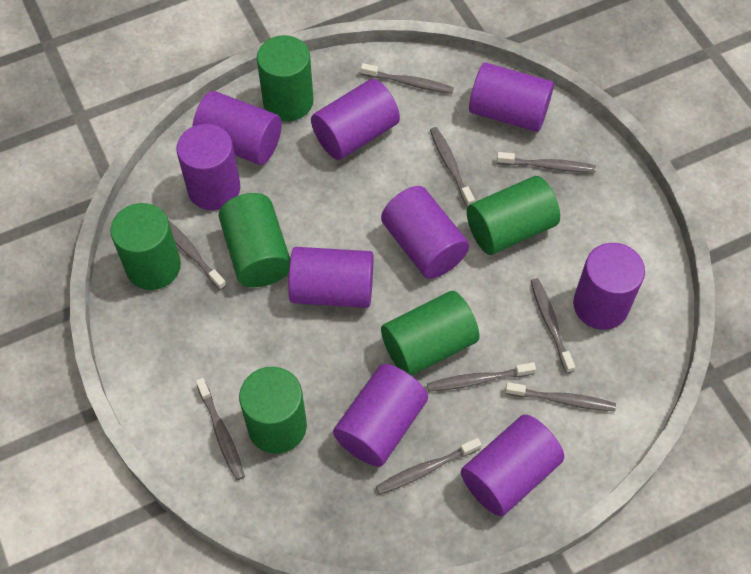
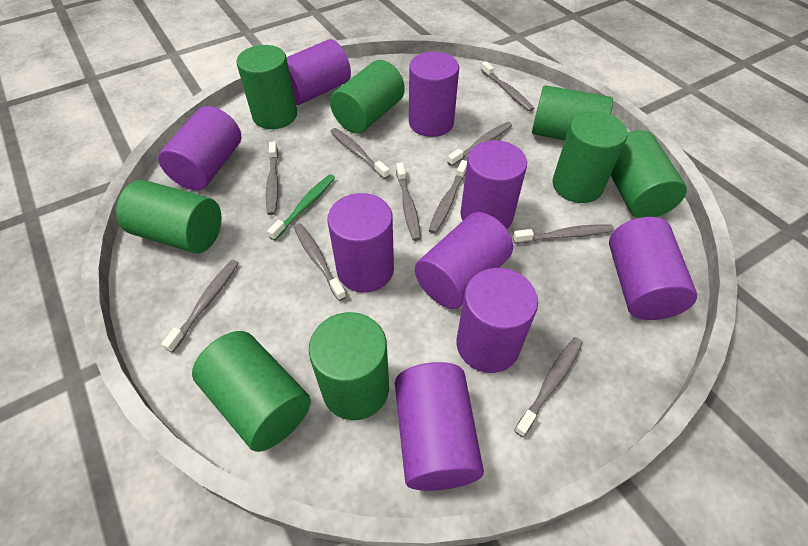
green cylinder: 6 -> 8
green toothbrush: 0 -> 1
grey toothbrush: 9 -> 10

